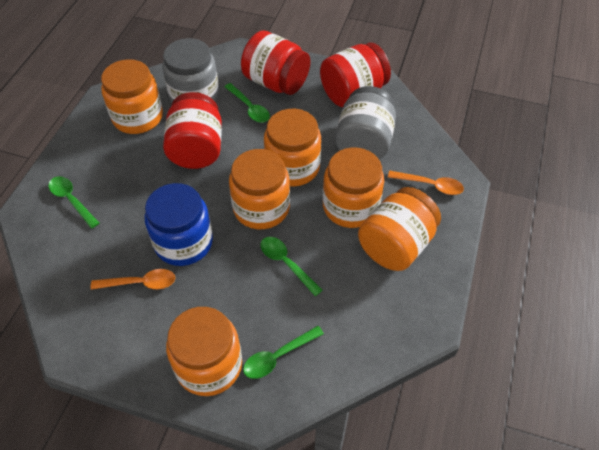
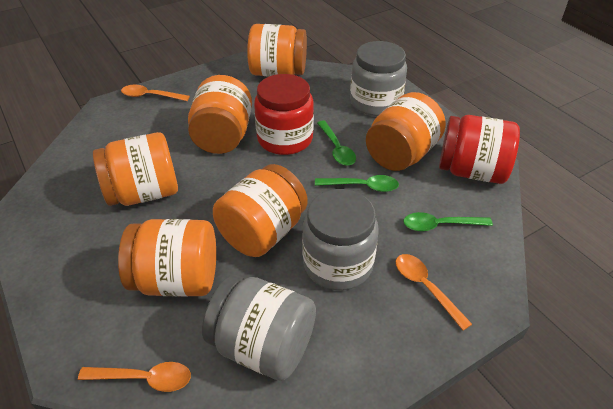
blue jar: 1 -> 0
green spoon: 4 -> 3
grey jar: 2 -> 3
orange spoon: 2 -> 3
red jar: 3 -> 2

